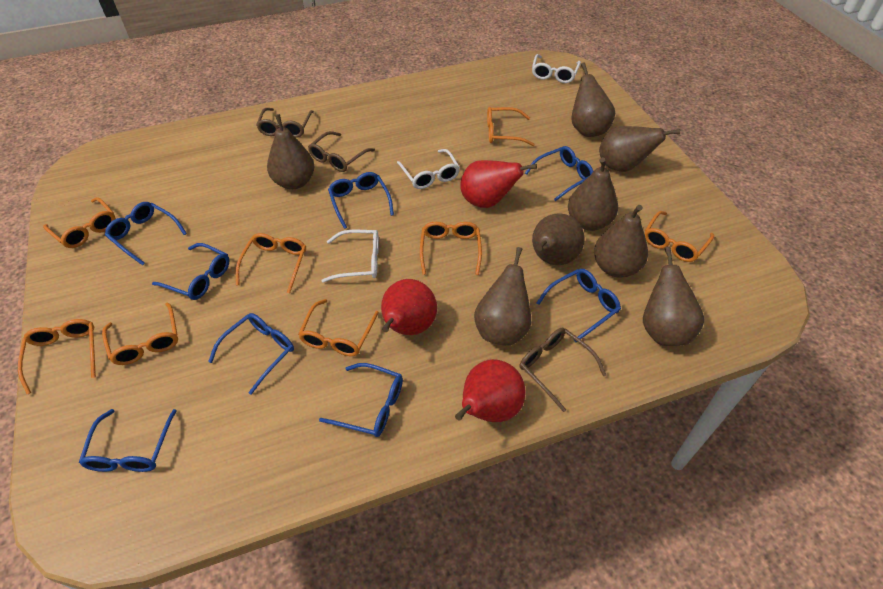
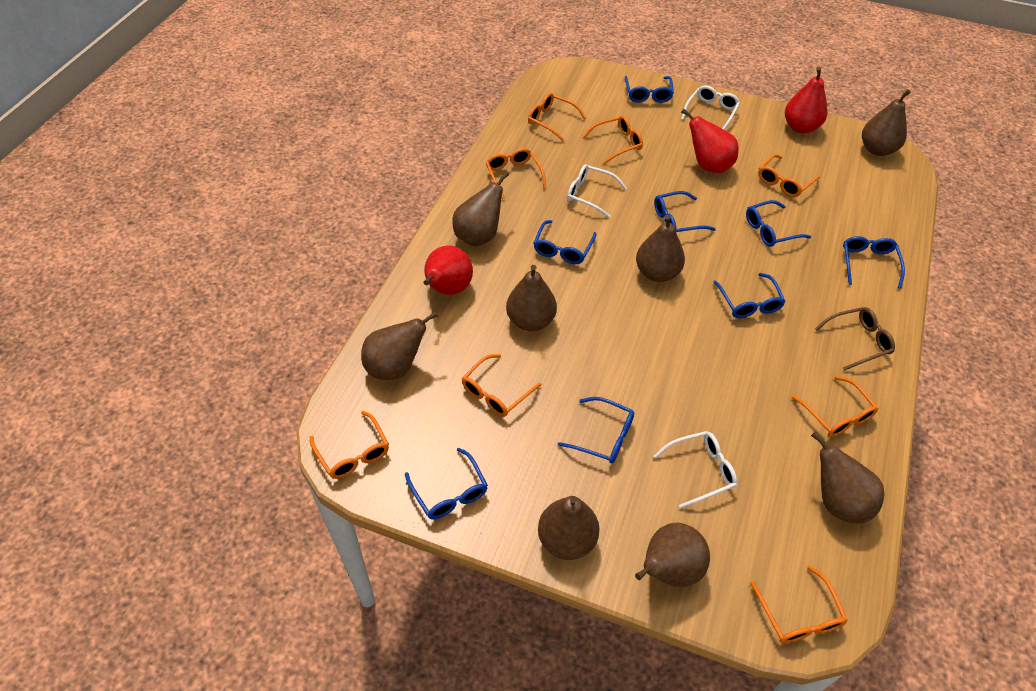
brown glasses: 3 -> 1

